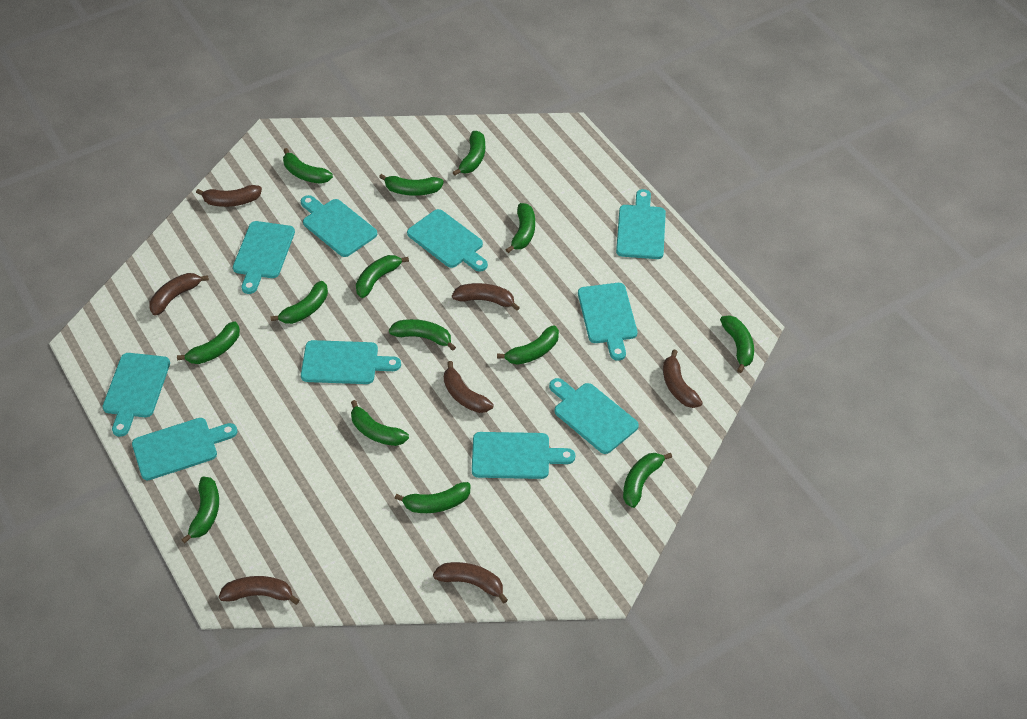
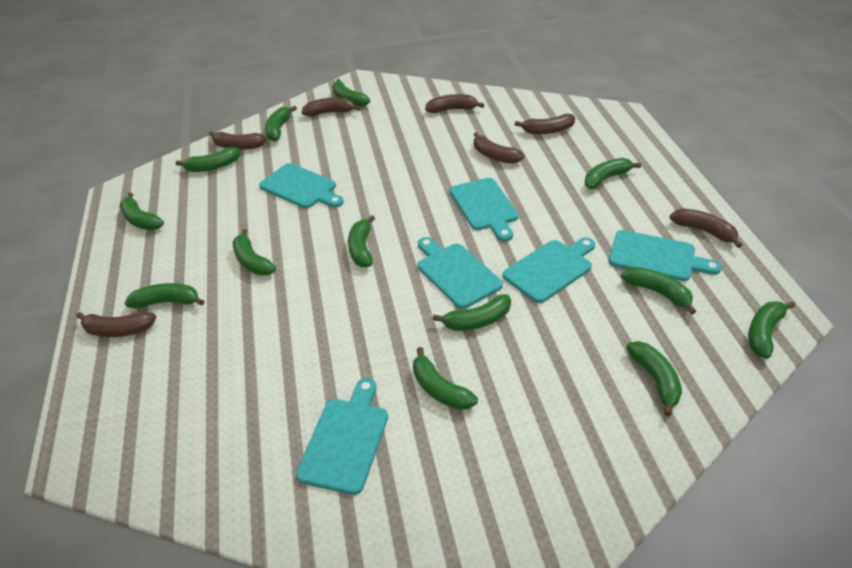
green banana: 14 -> 13
turquoise cutting board: 10 -> 6

